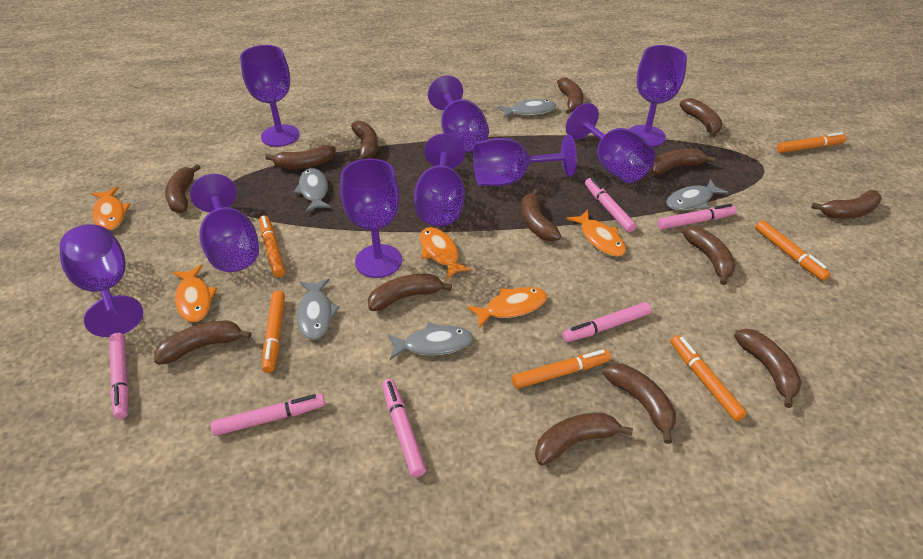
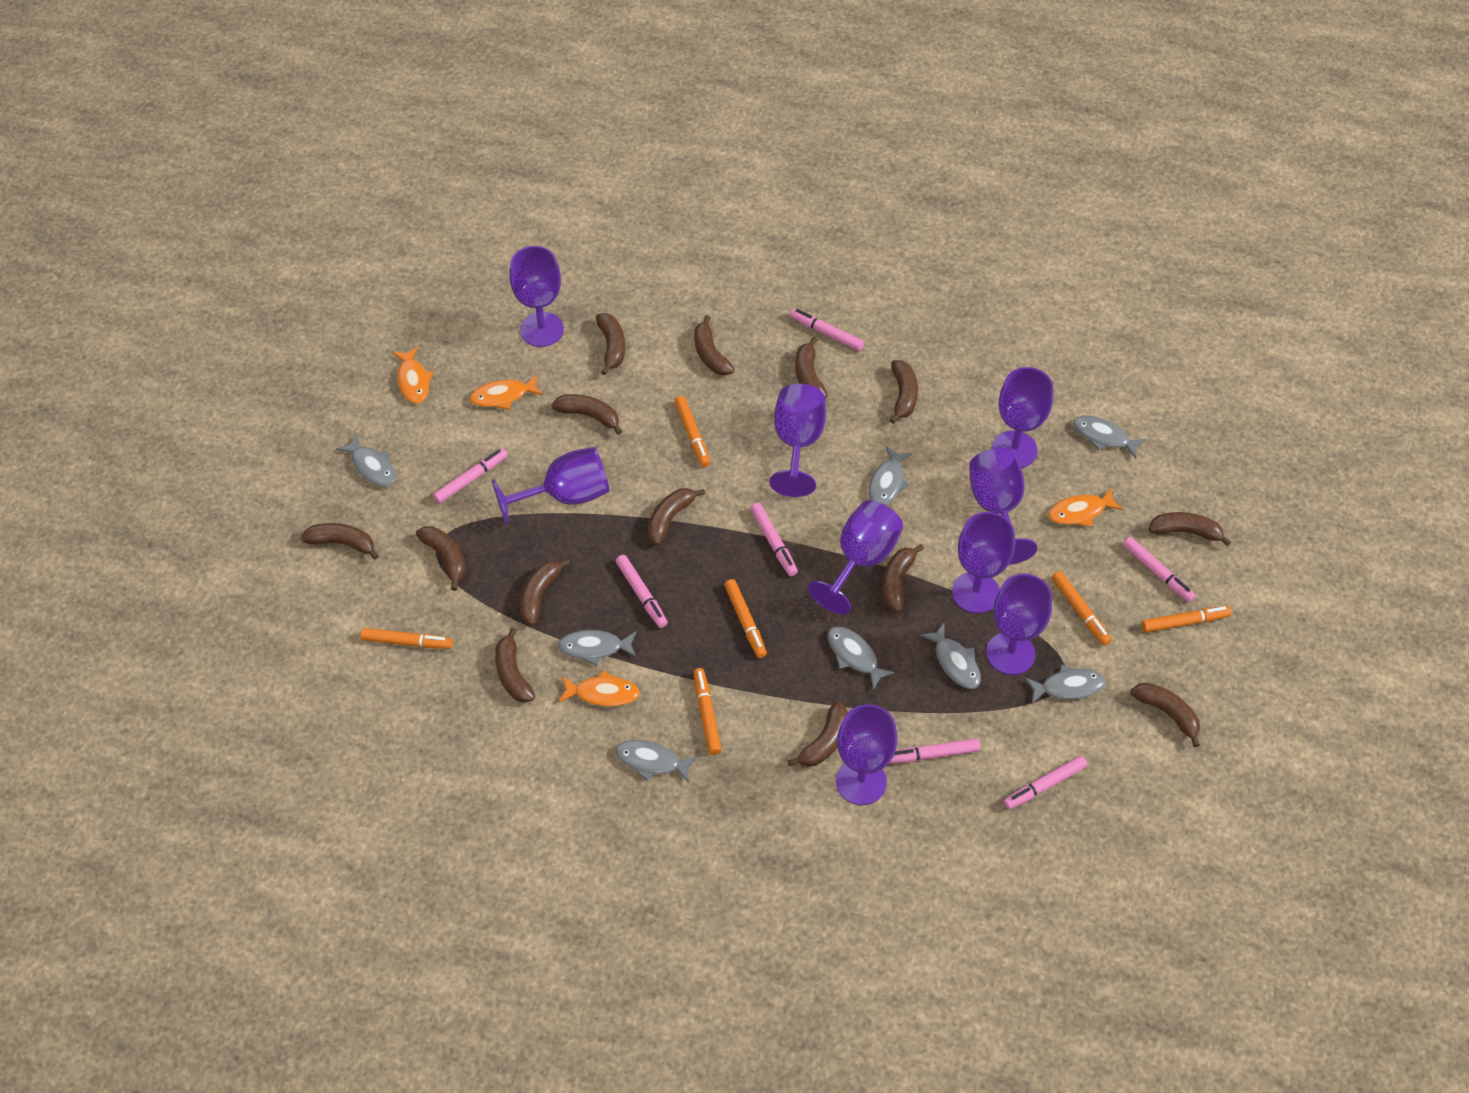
grey fish: 5 -> 8
orange fish: 5 -> 4
pink marker: 6 -> 7

